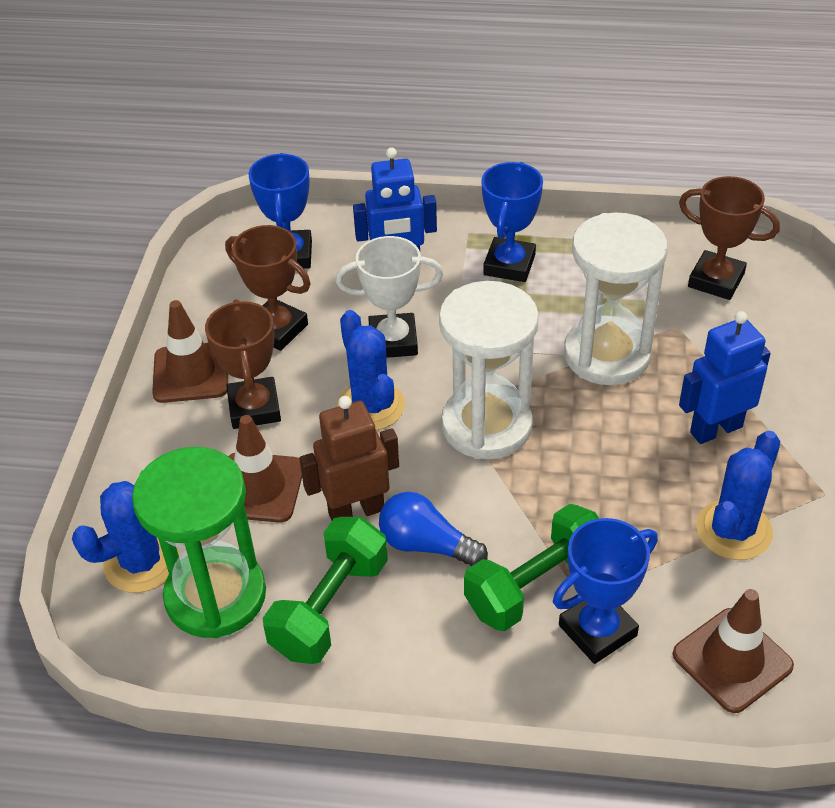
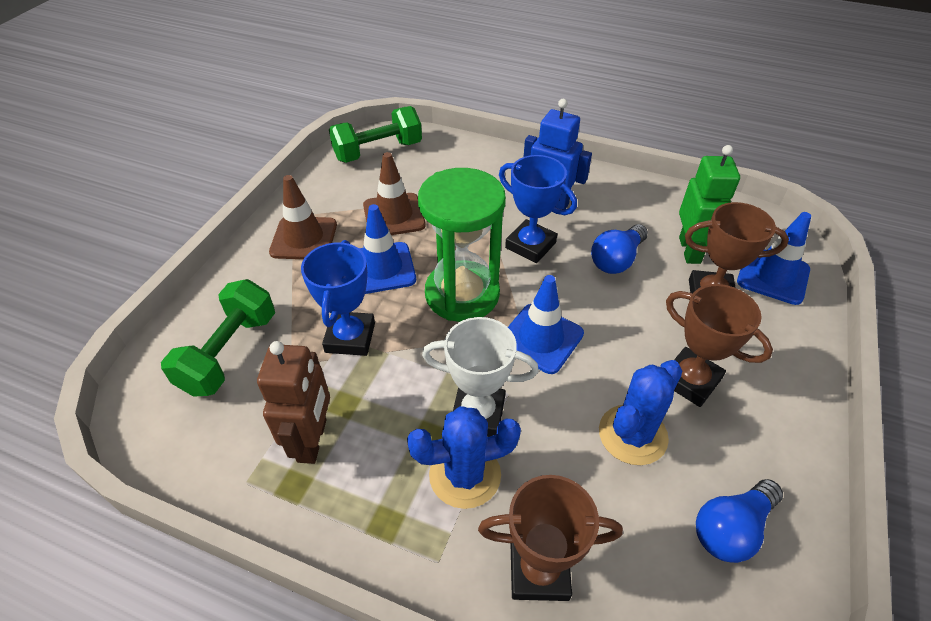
blue cactus: 3 -> 2
blue light bulb: 1 -> 2
blue robot: 2 -> 1
blue traffic cone: 0 -> 3
blue trophy: 3 -> 2
brown traffic cone: 3 -> 2
green robot: 0 -> 1
white hourglass: 2 -> 0

